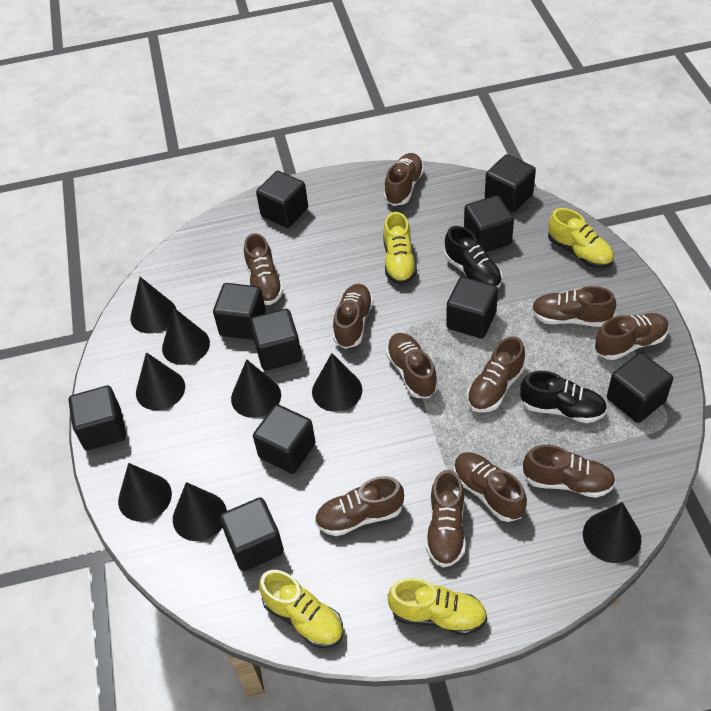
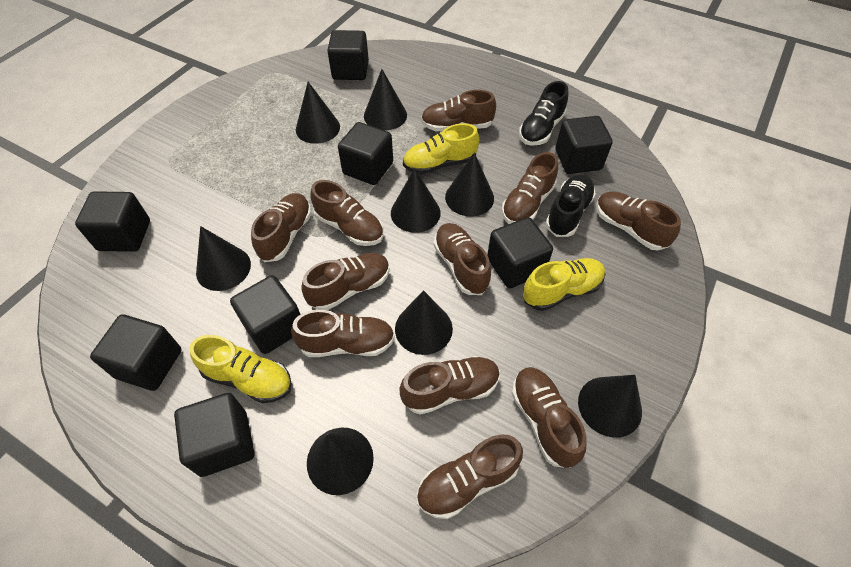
black cube: 10 -> 8
yellow shoe: 4 -> 3

